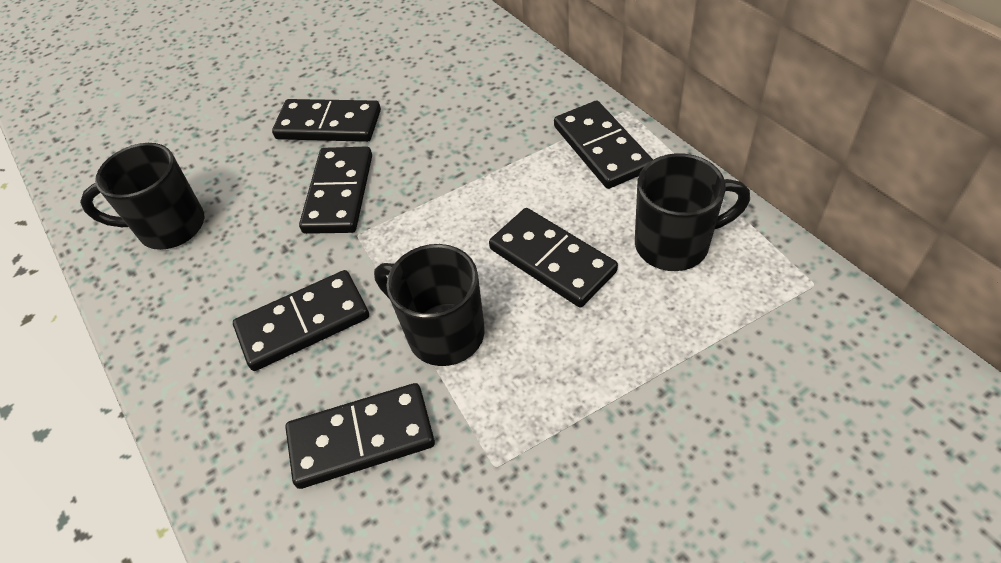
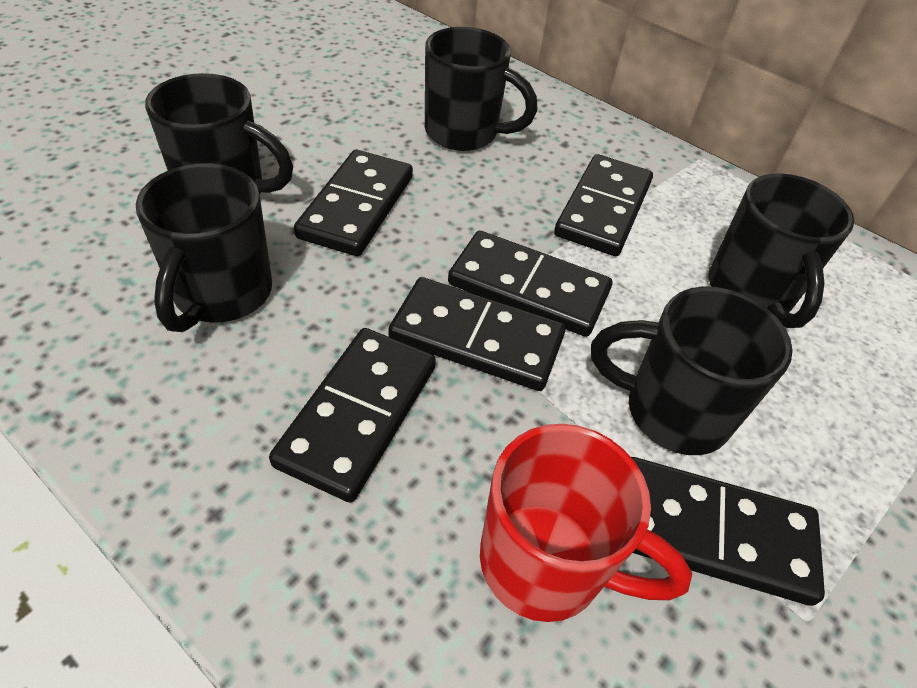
black mug: 3 -> 5
red mug: 0 -> 1

